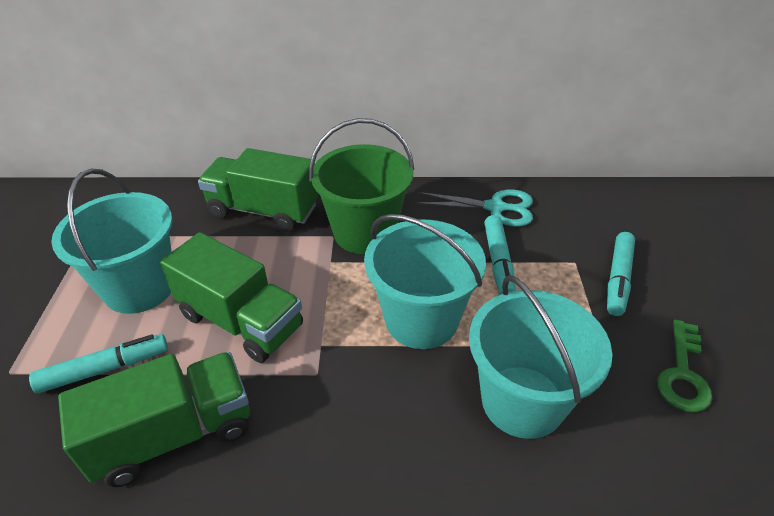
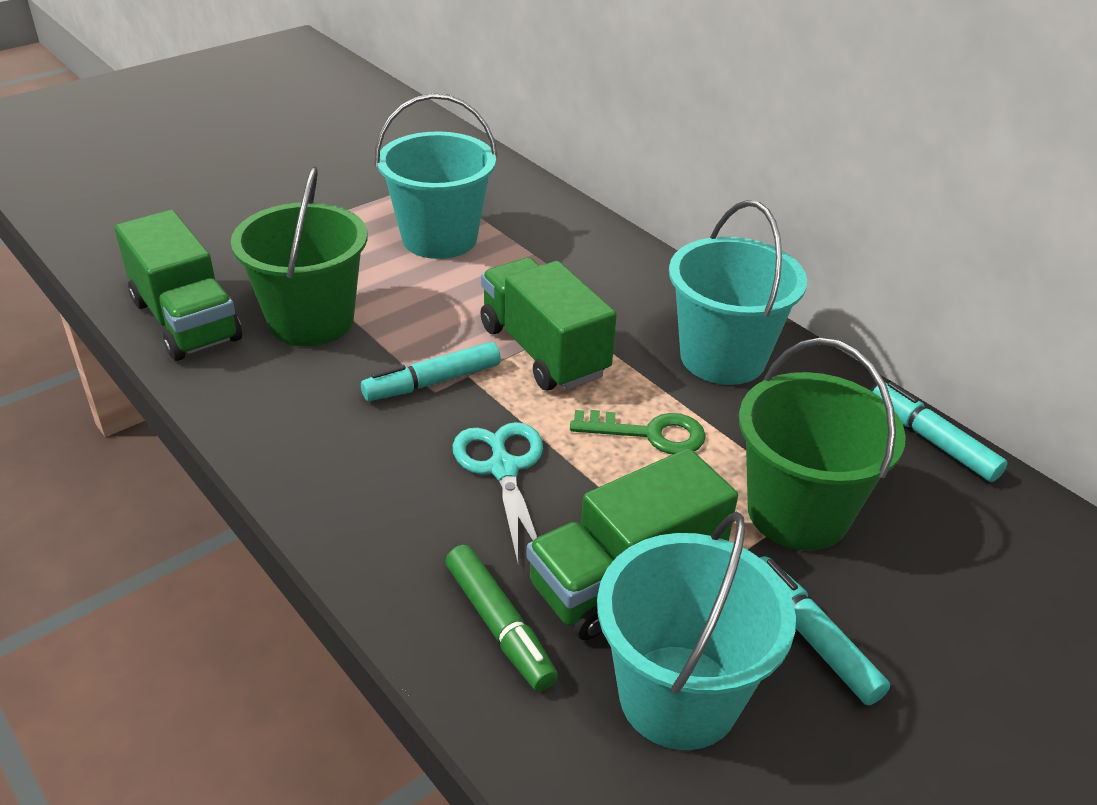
green bucket: 1 -> 2
green marker: 0 -> 1

